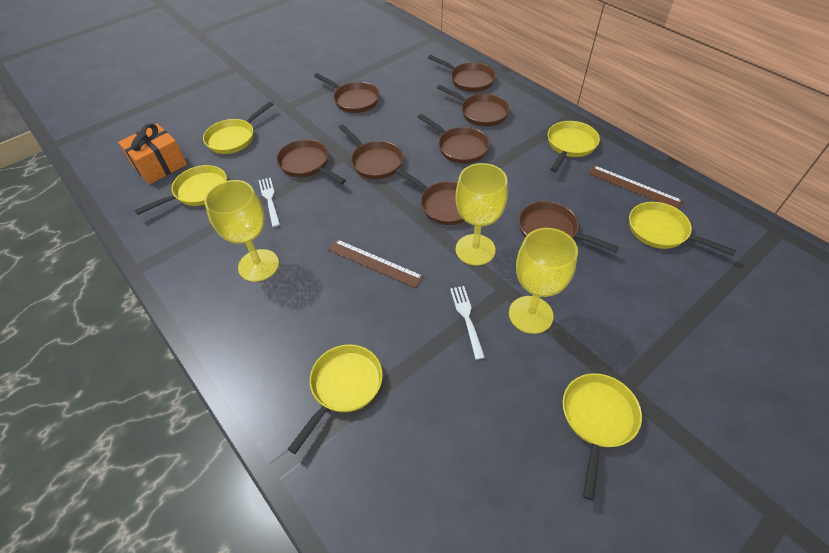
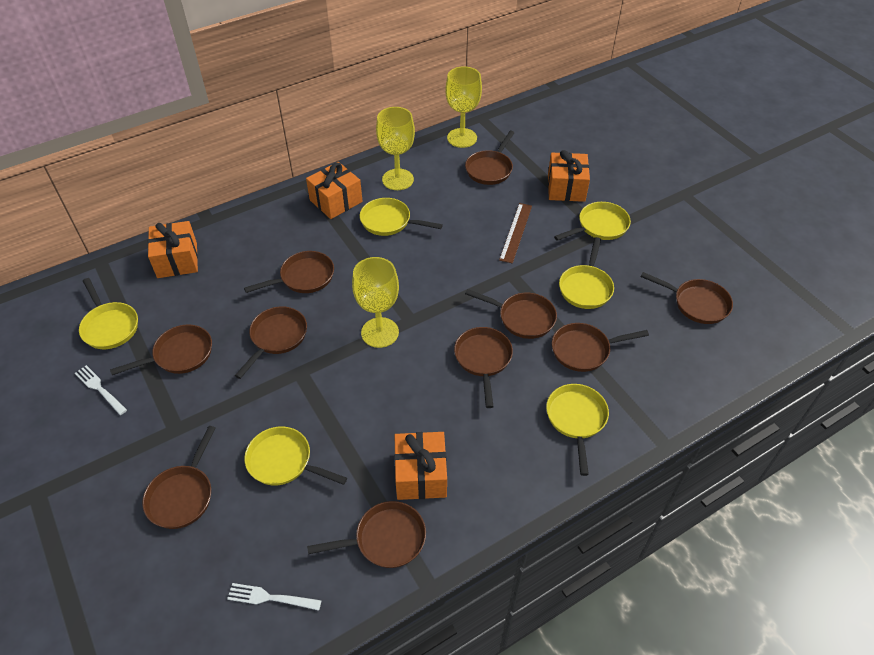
brown pan: 8 -> 10
brown ruler: 2 -> 1
orange gift: 1 -> 4

